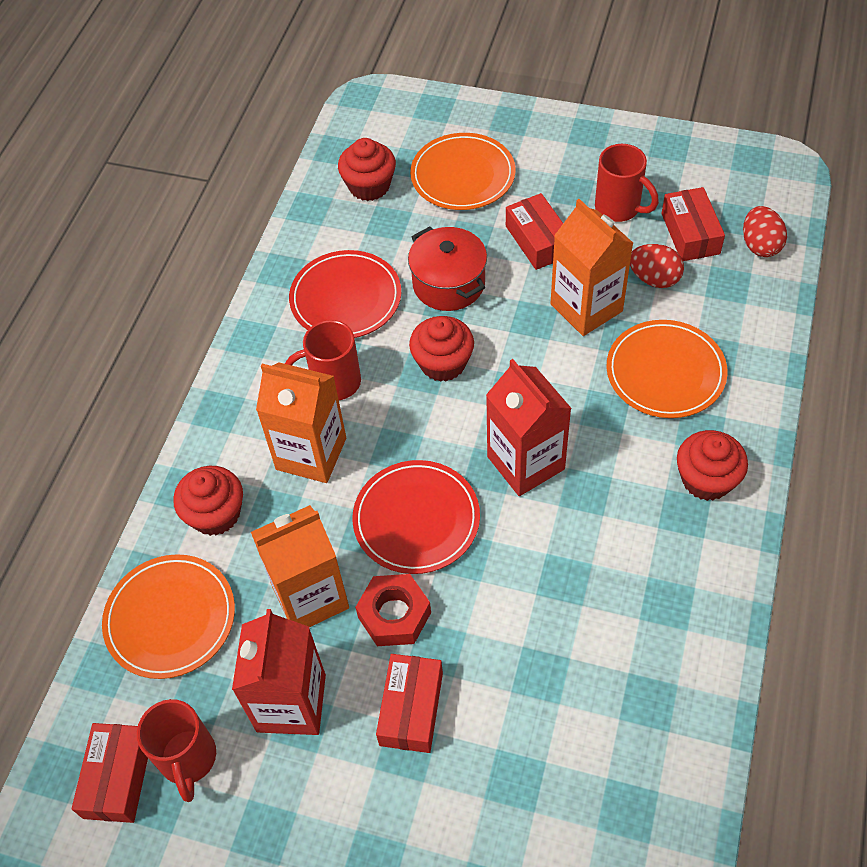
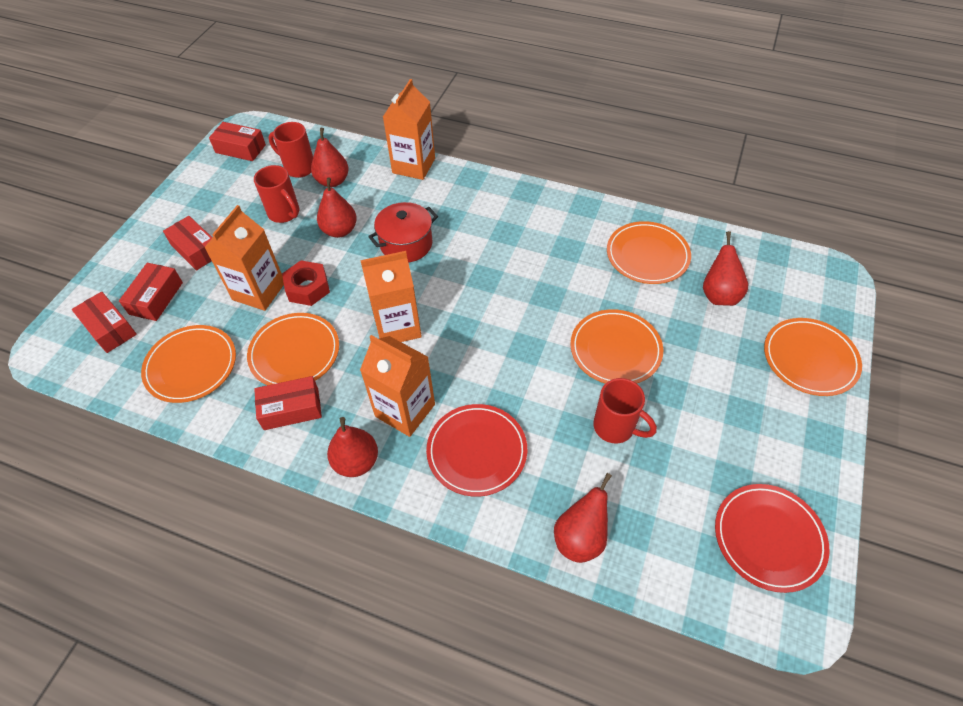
orange carton: 3 -> 4
orange plate: 3 -> 5
red box: 4 -> 5
red carton: 2 -> 0
red cupcake: 4 -> 0
red egg: 2 -> 0
red pear: 0 -> 5

